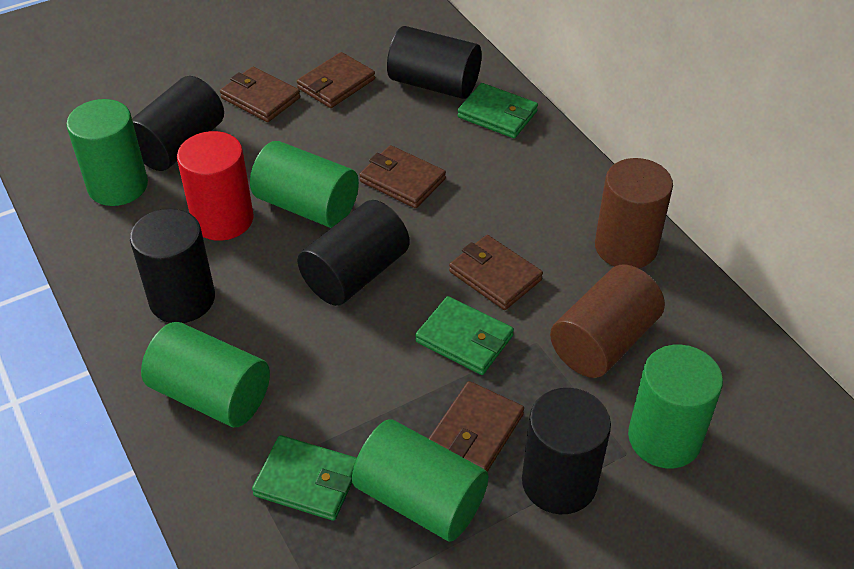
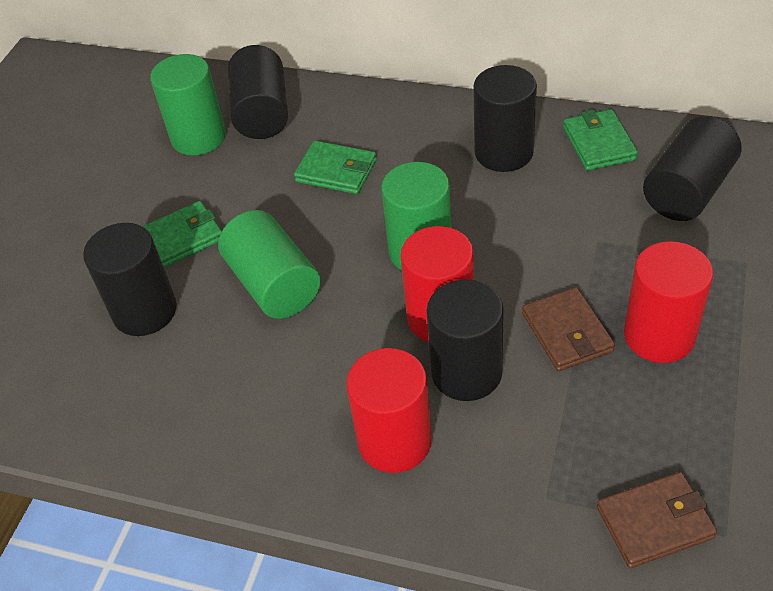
brown cylinder: 2 -> 0
brown wallet: 5 -> 2
green cylinder: 5 -> 3
red cylinder: 1 -> 3

